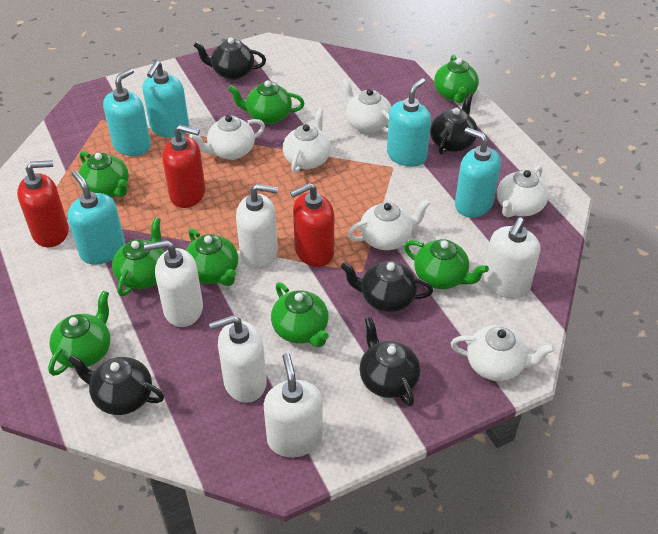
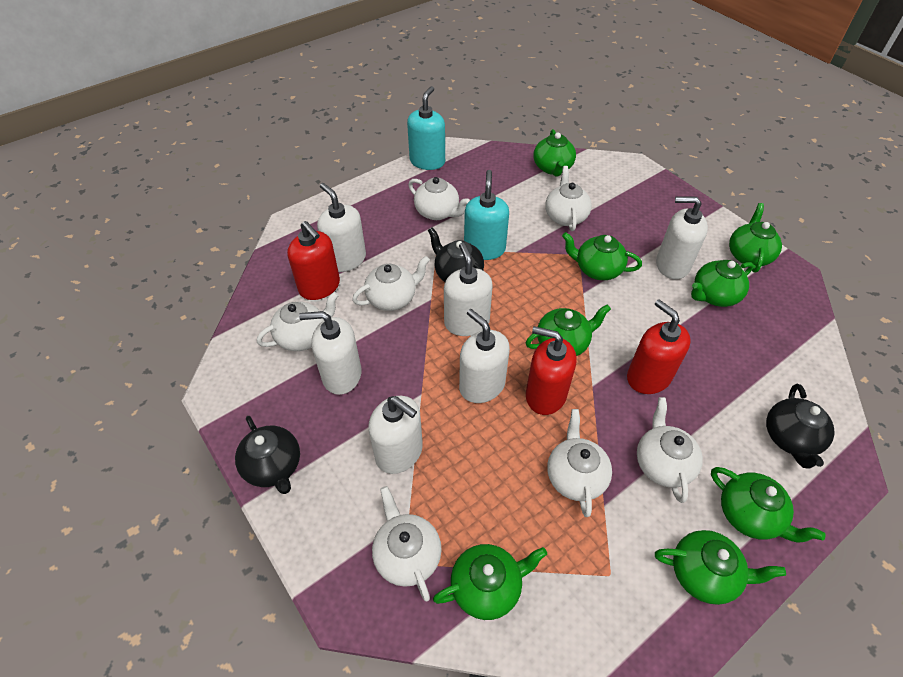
black teapot: 5 -> 3
turquoise soap dispenser: 5 -> 2
white soap dispenser: 5 -> 6
white teapot: 6 -> 7

